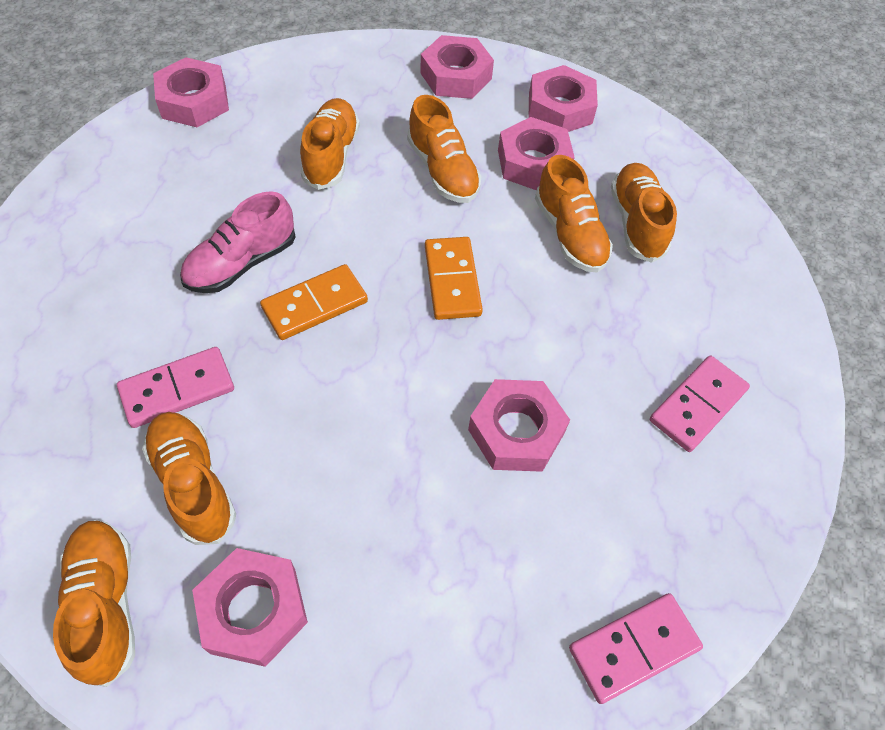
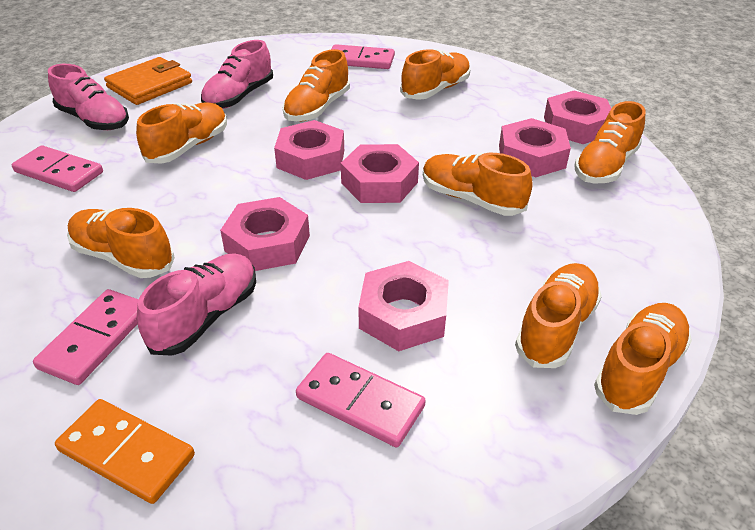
orange domino: 2 -> 1
orange shoe: 6 -> 8
orange wallet: 0 -> 1
pink domino: 3 -> 4
pink shoe: 1 -> 3

